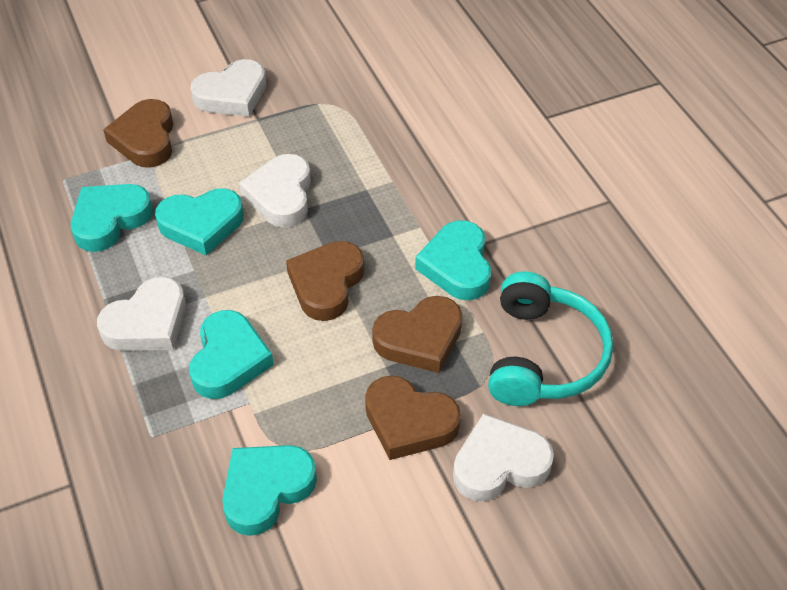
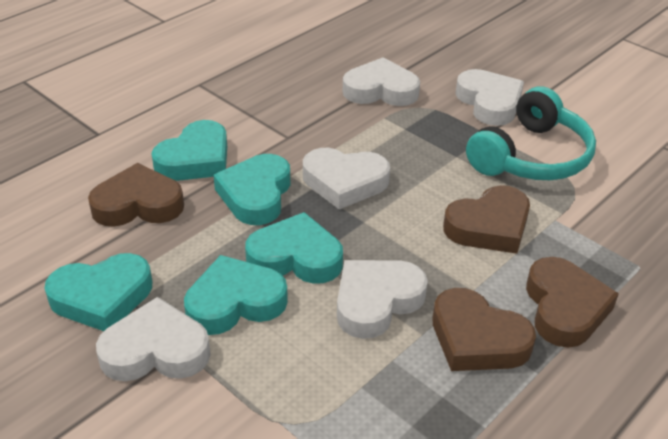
white heart: 4 -> 5

